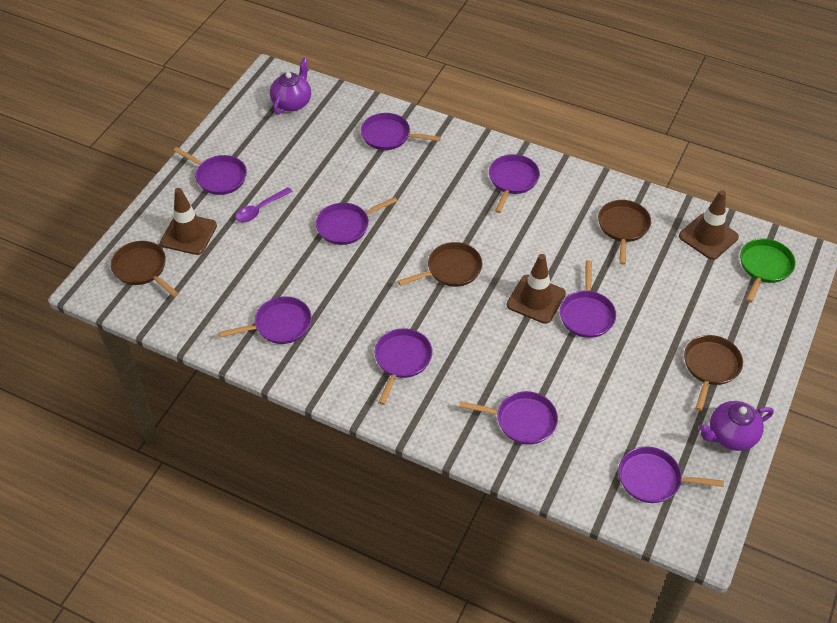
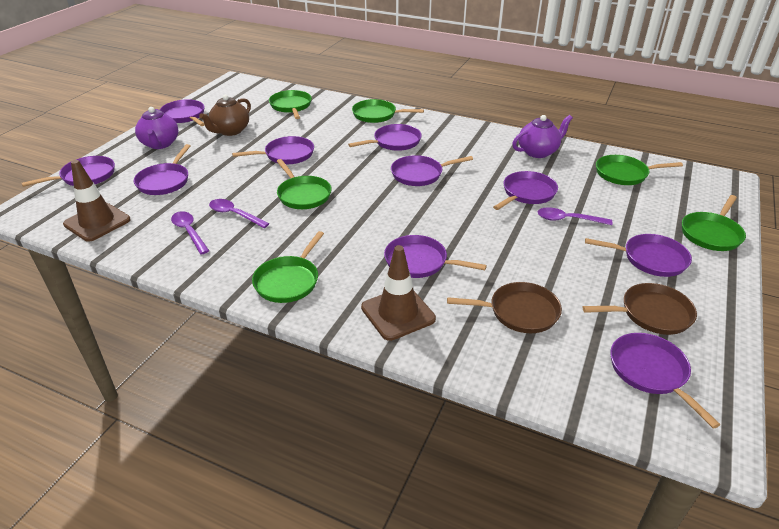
brown pan: 4 -> 2
brown teapot: 0 -> 1
brown traffic cone: 3 -> 2
green pan: 1 -> 6
purple pan: 9 -> 10
purple spoon: 1 -> 3

